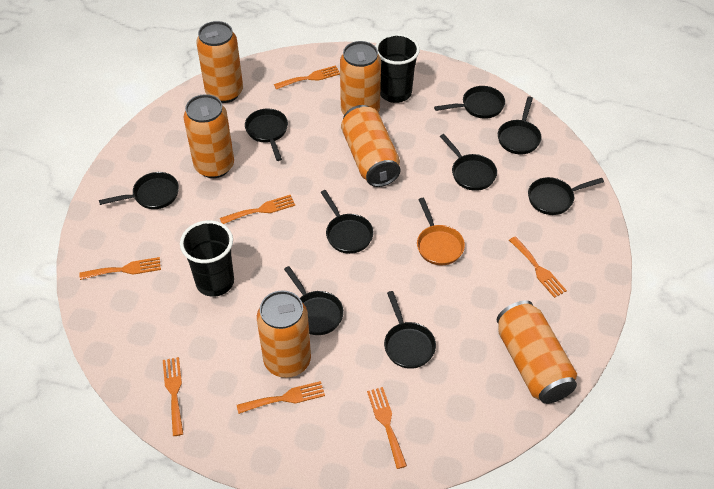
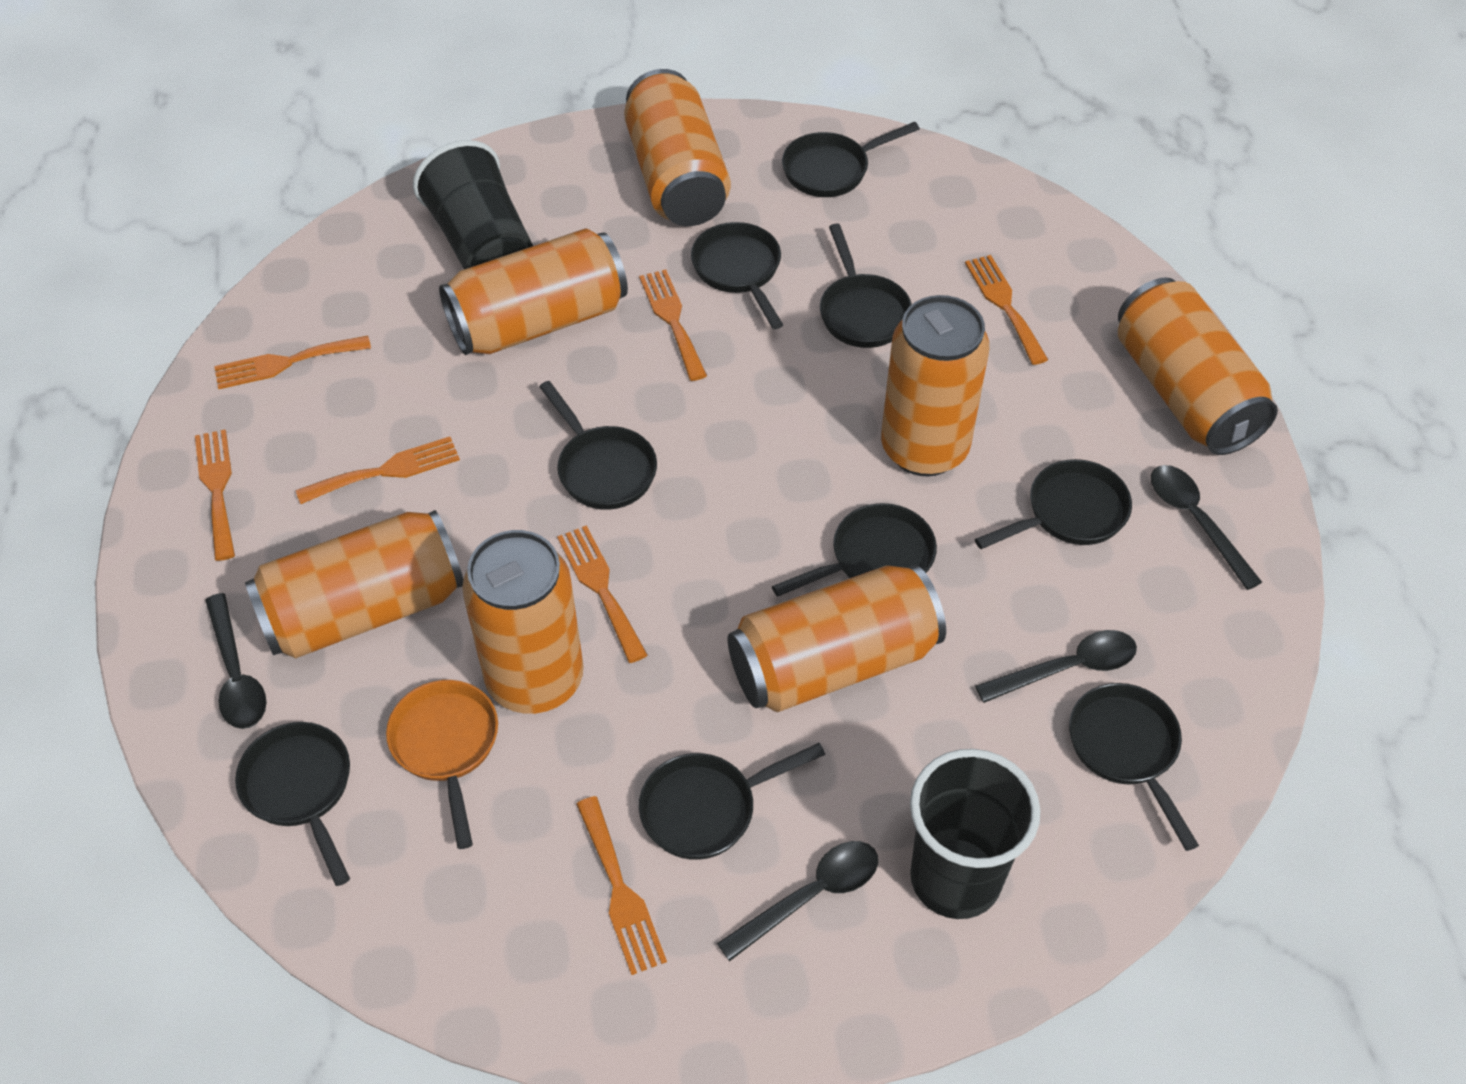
black spoon: 0 -> 4
orange can: 6 -> 7

